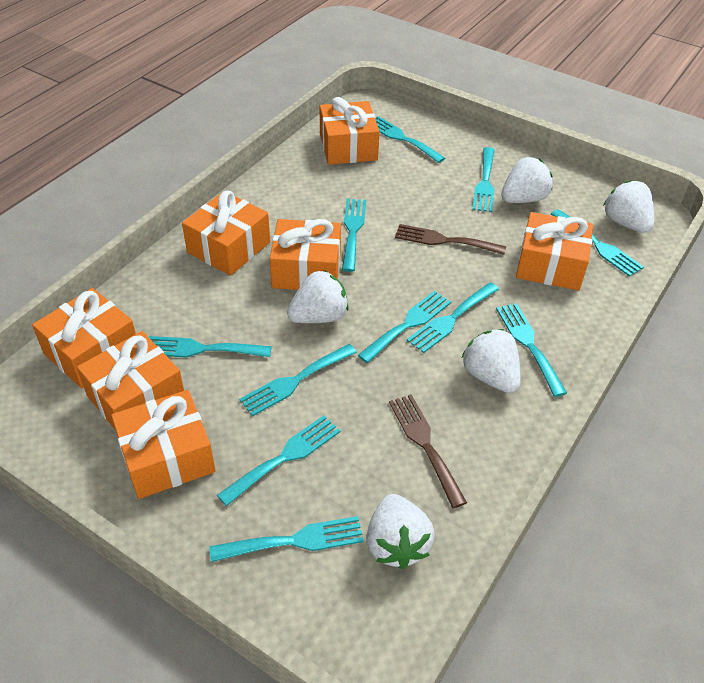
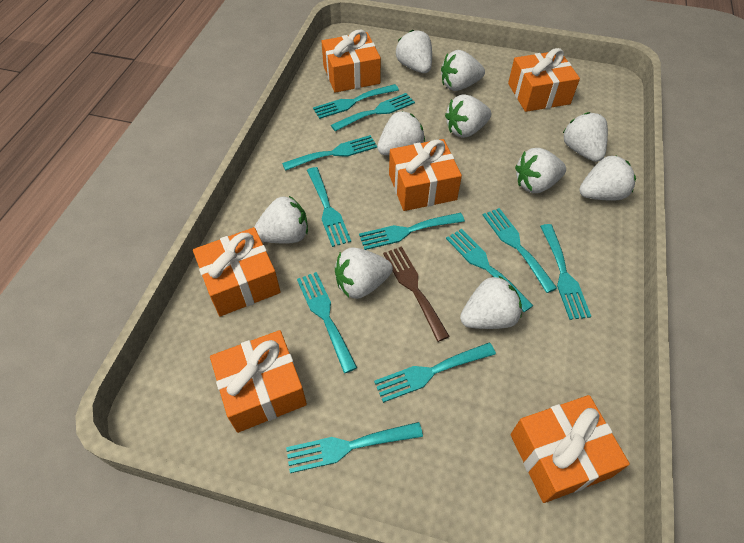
brown fork: 2 -> 1
orange gift: 7 -> 6
white strawberry: 5 -> 10

